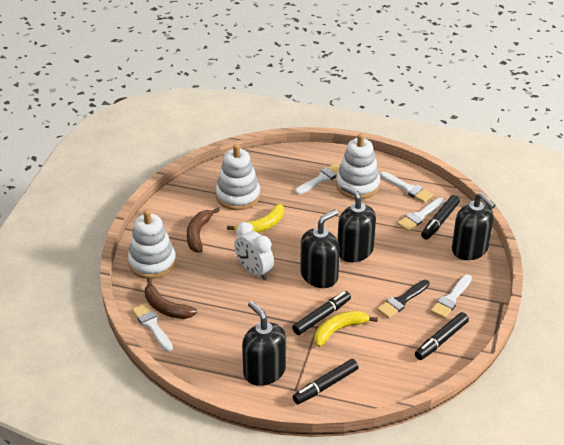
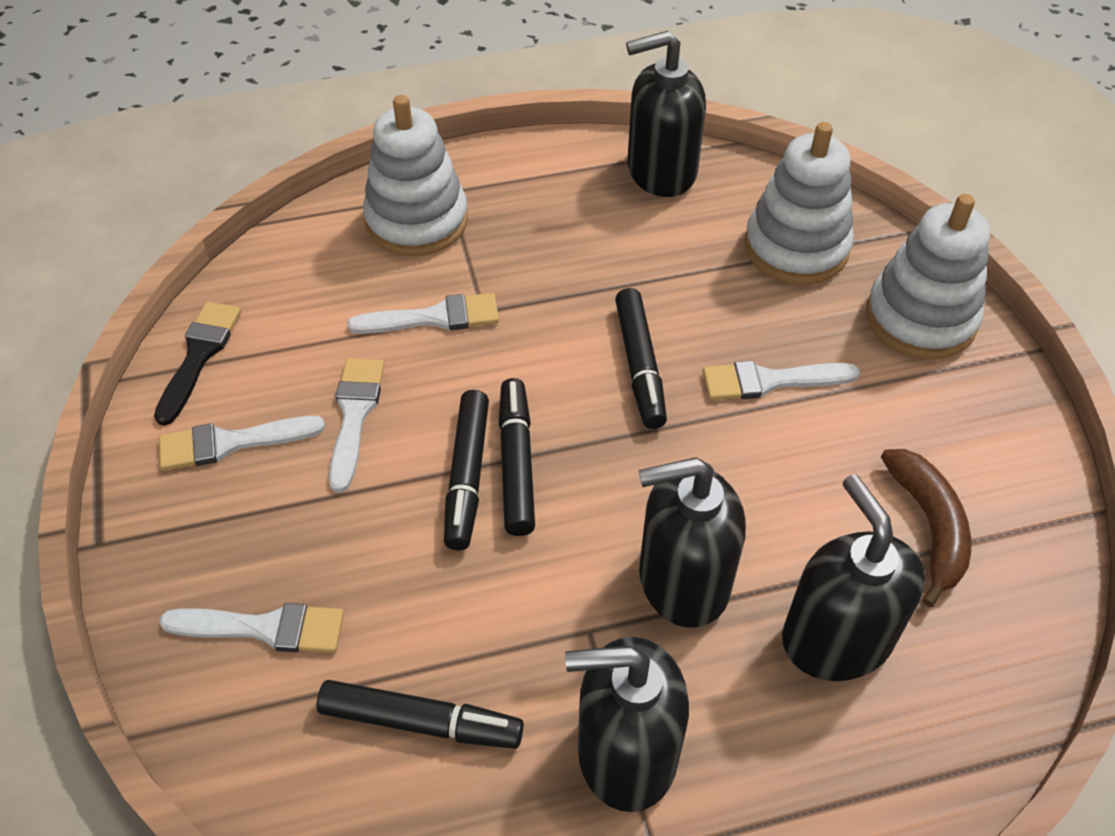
brown banana: 2 -> 1
white clock: 1 -> 0
yellow banana: 2 -> 0

